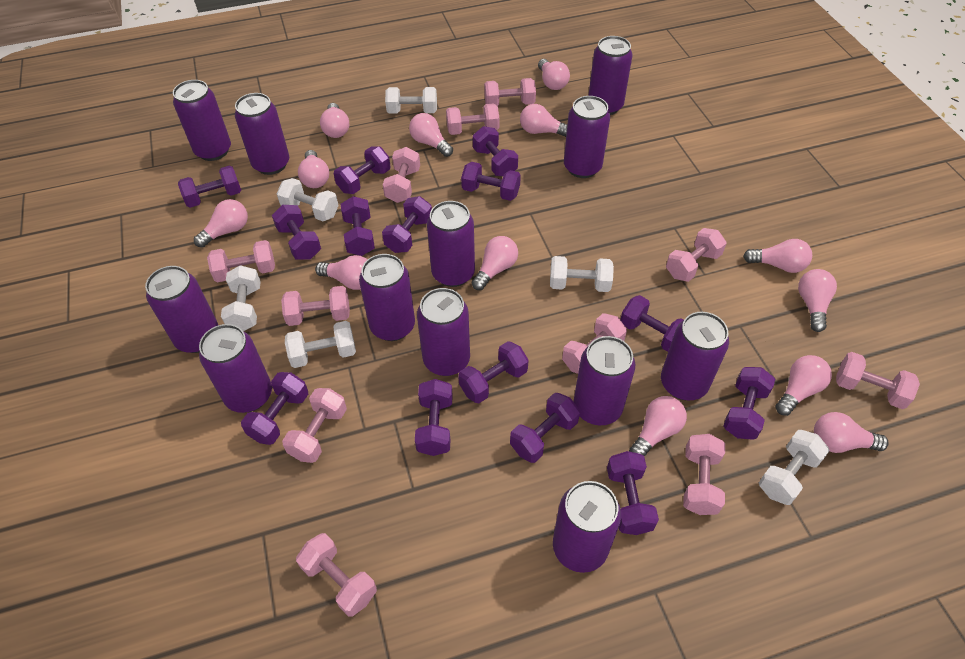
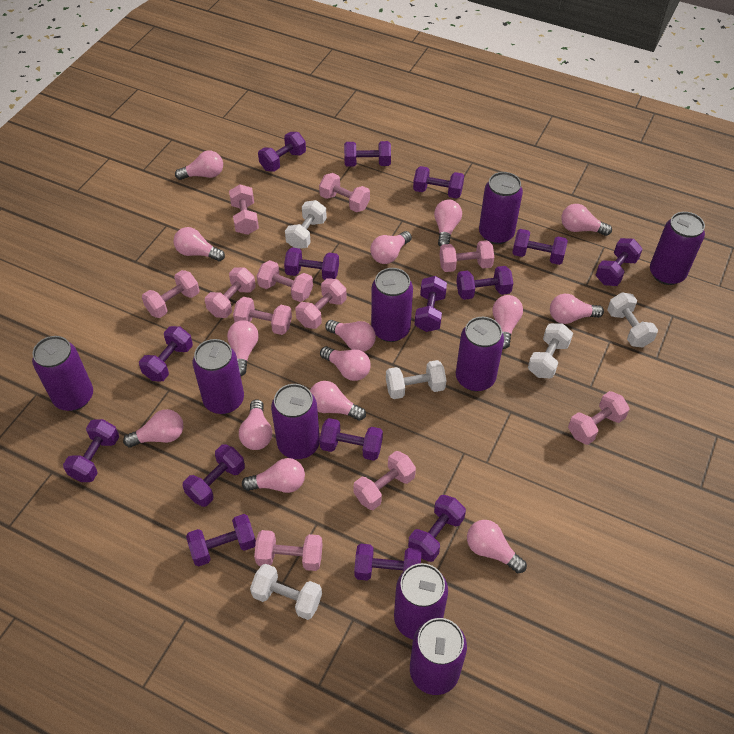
pink light bulb: 13 -> 15
purple can: 12 -> 9
purple dumbbell: 14 -> 15
white dumbbell: 6 -> 5

